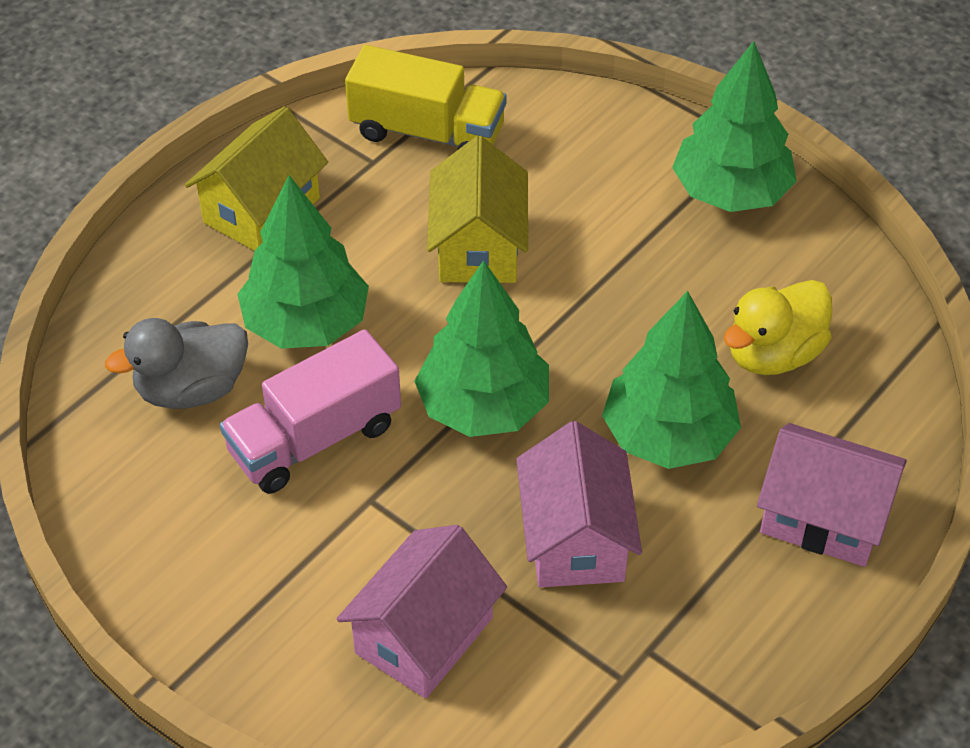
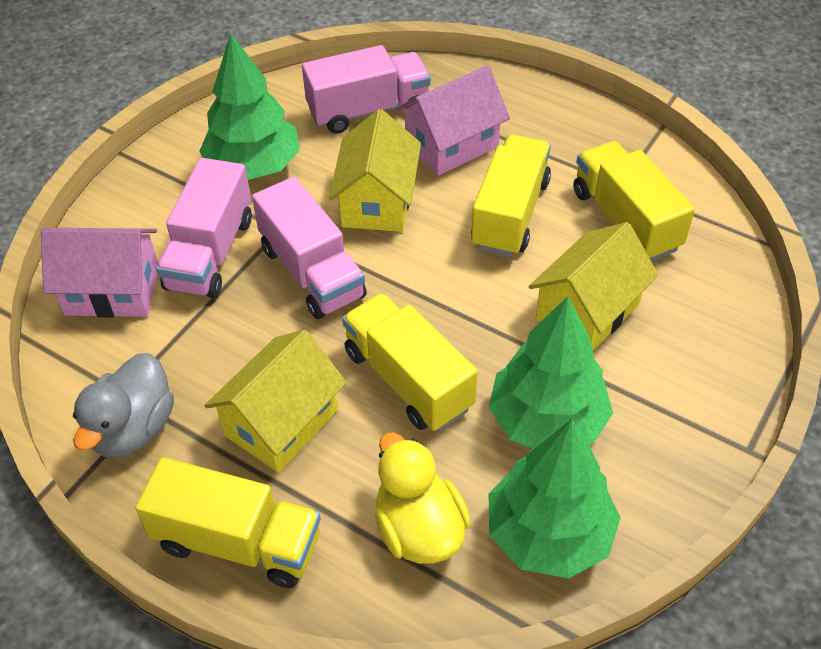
green tree: 4 -> 3
pink house: 3 -> 2
pink truck: 1 -> 3
yellow house: 2 -> 3
yellow truck: 1 -> 4

